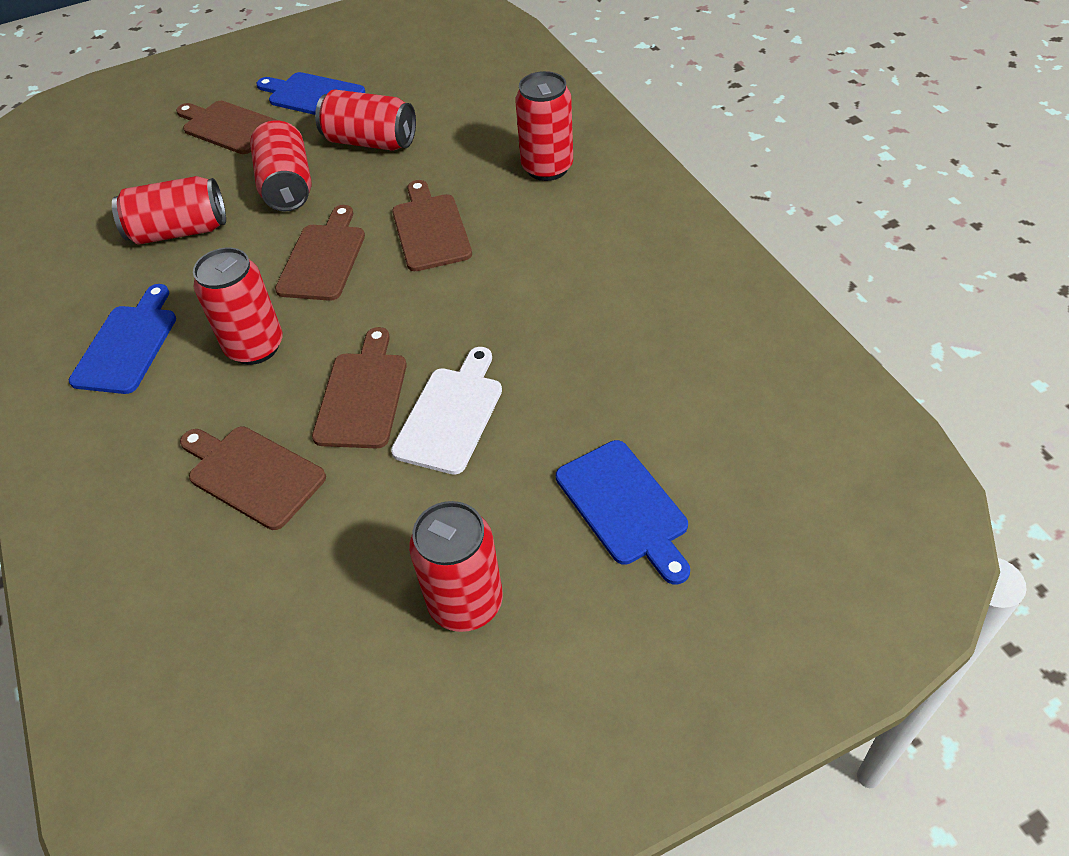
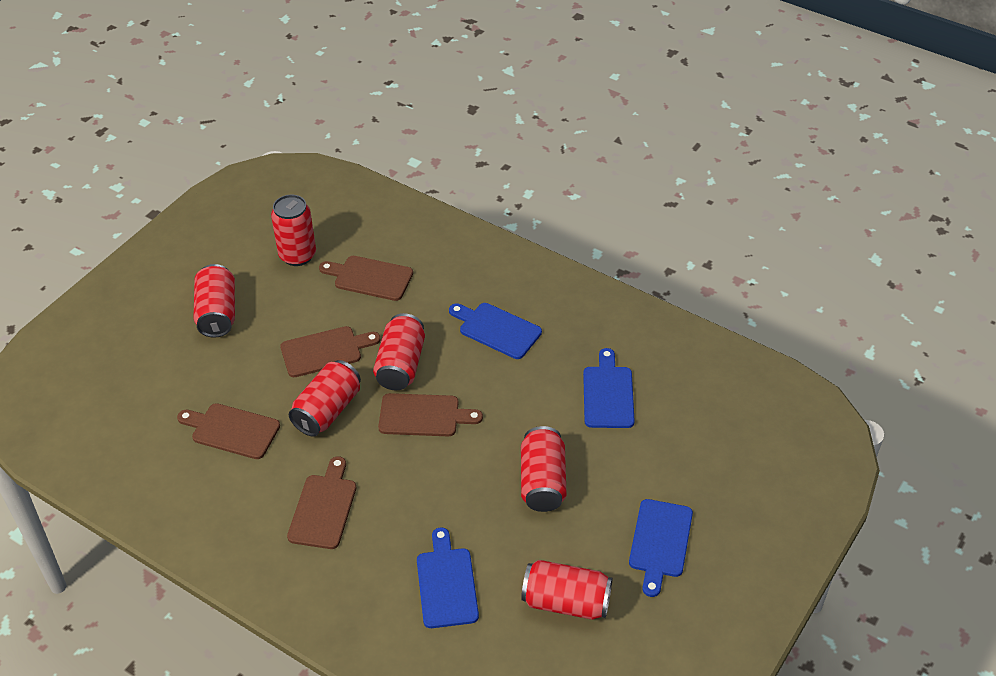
blue cutting board: 3 -> 4
white cutting board: 1 -> 0

